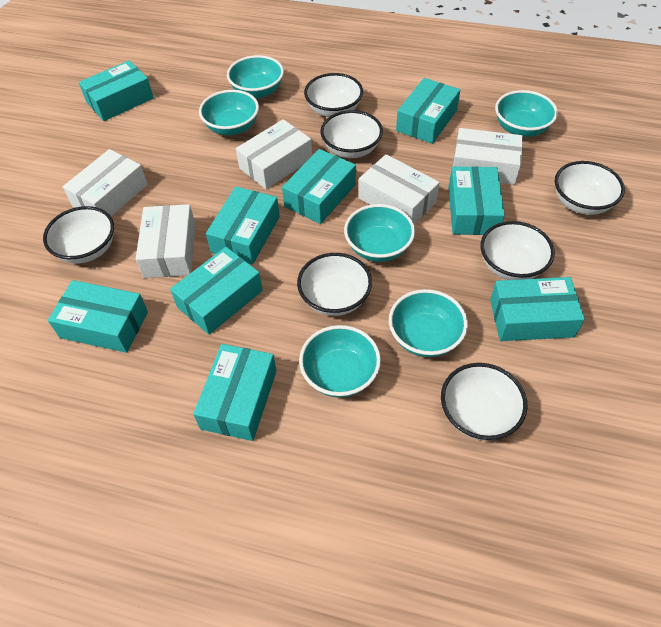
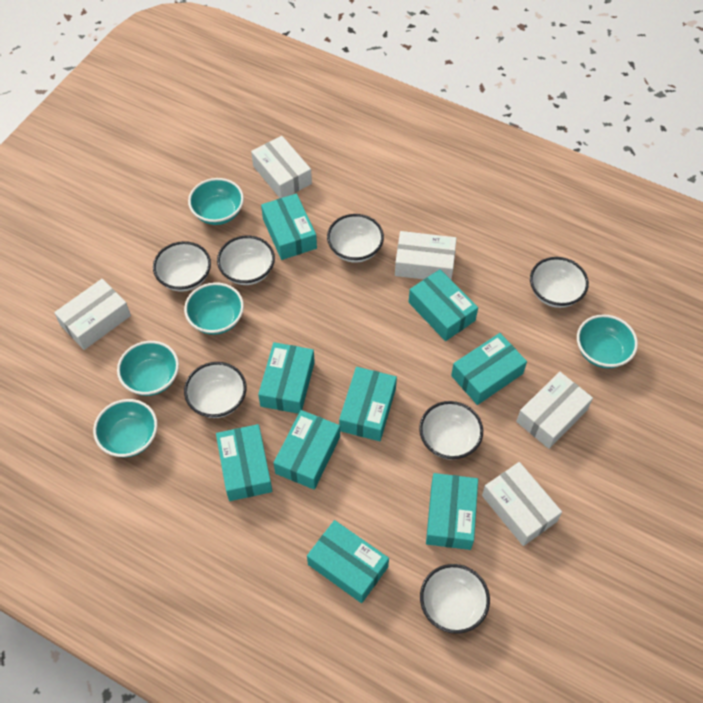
turquoise bowl: 6 -> 5

